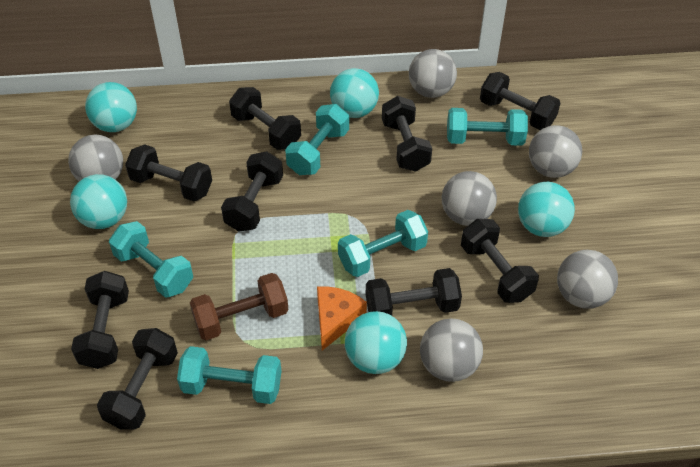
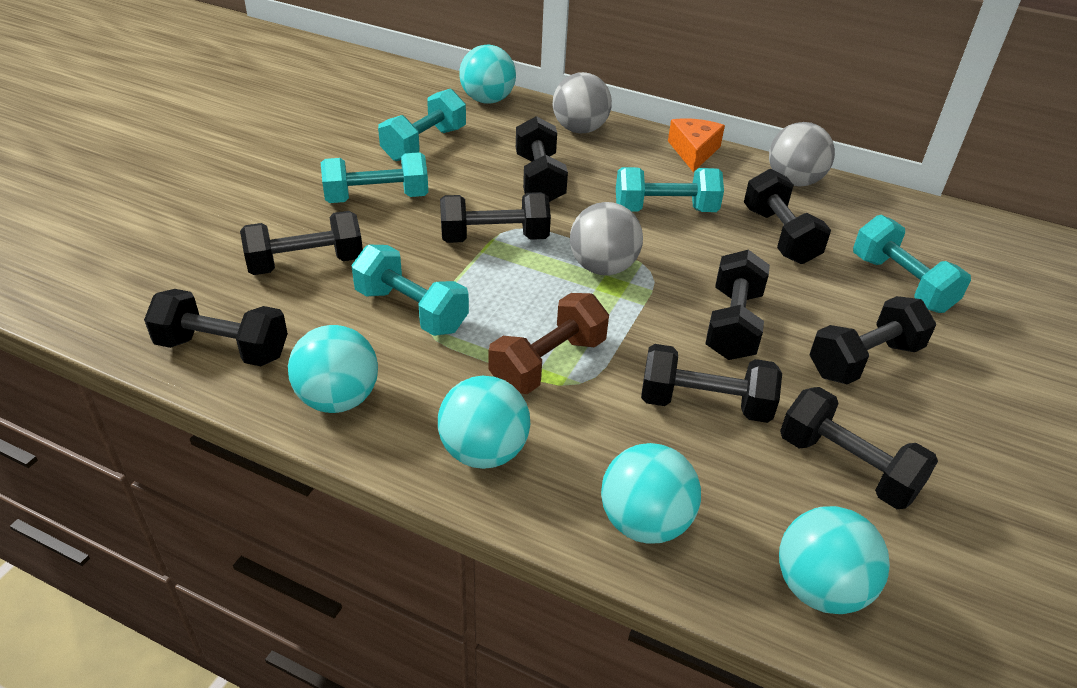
grey ball: 6 -> 3

